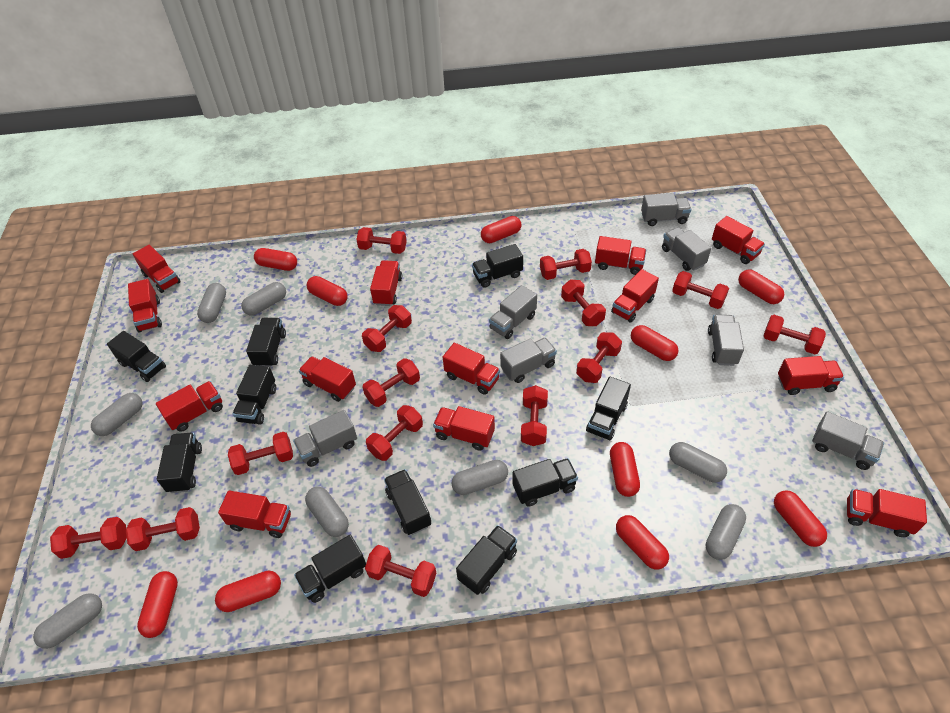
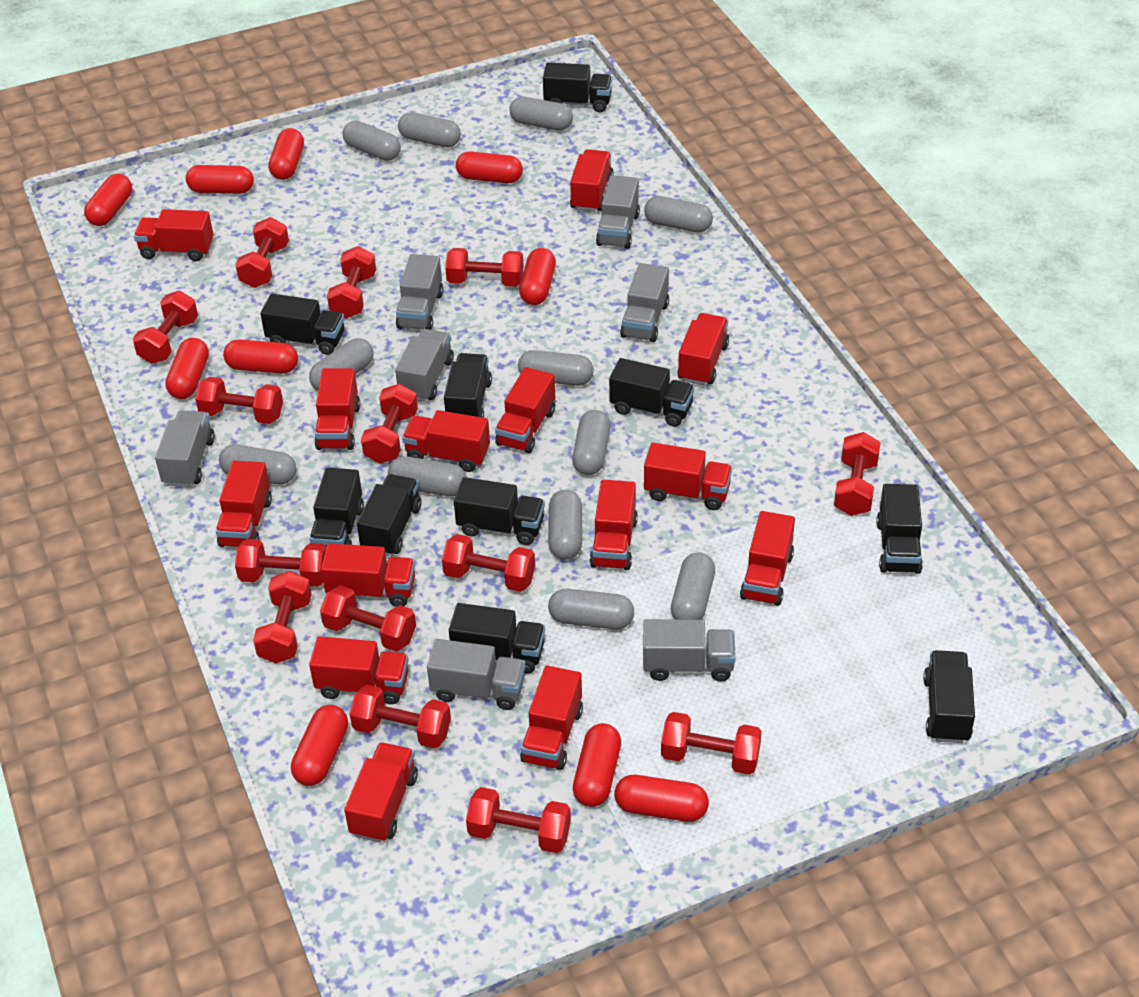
grey capsule: 8 -> 12
red truck: 13 -> 14

